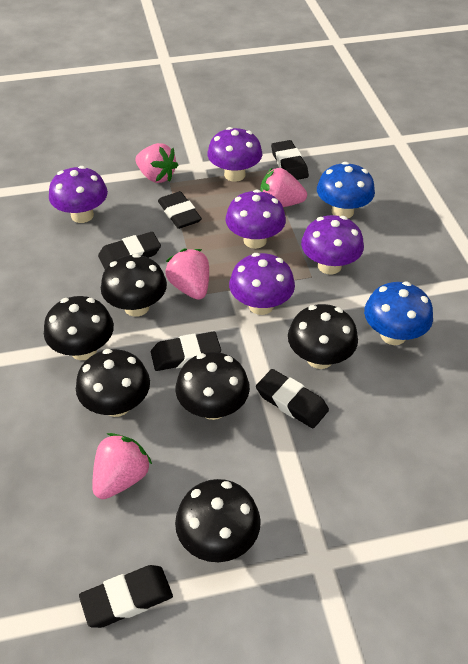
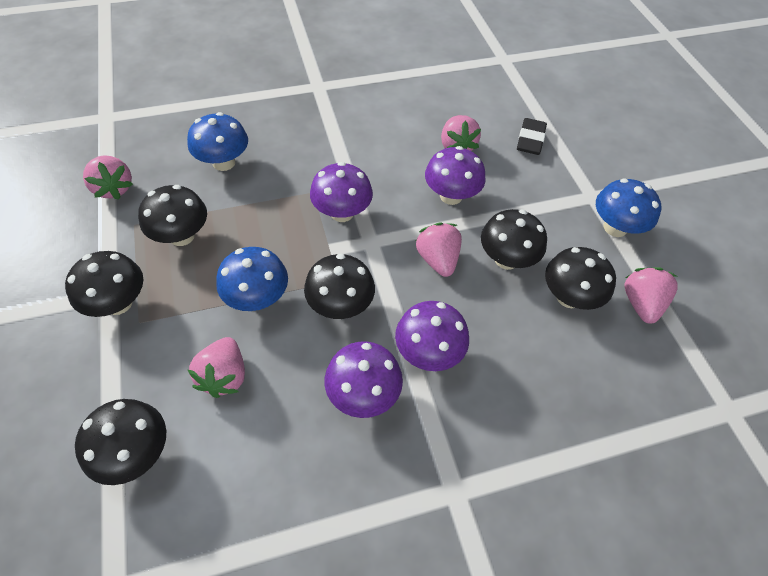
black eraser: 6 -> 1
blue mushroom: 2 -> 3
pink strawberry: 4 -> 5
purple mushroom: 5 -> 4

